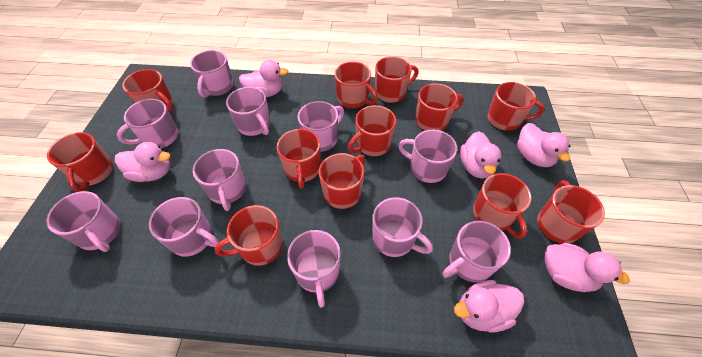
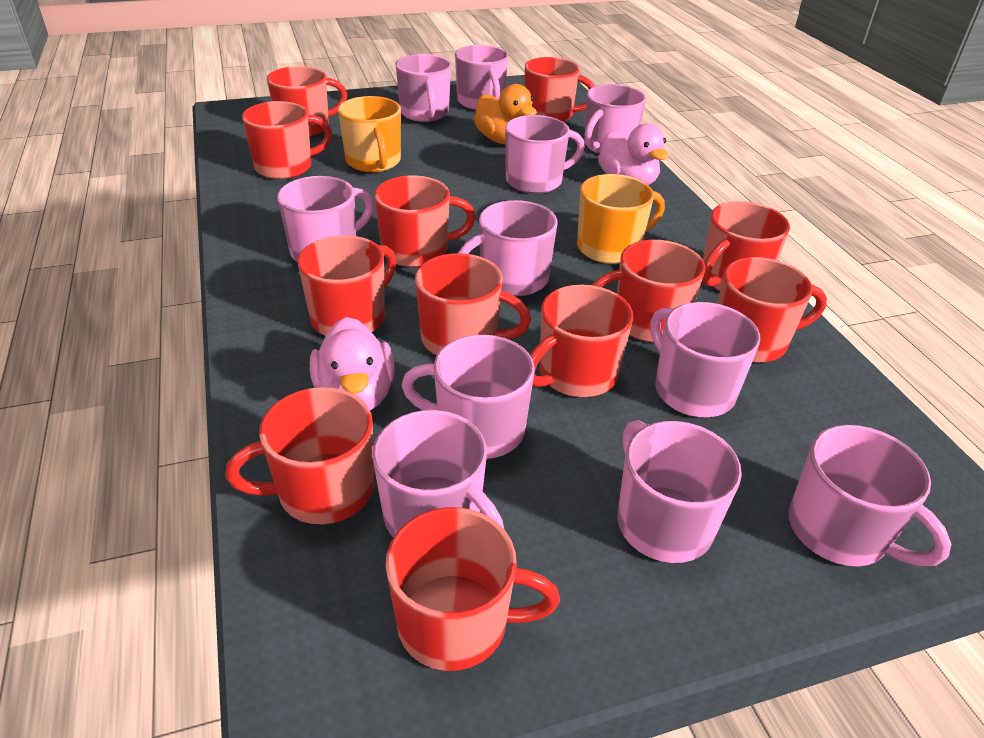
orange duck: 0 -> 1
orange mug: 0 -> 2
pink duck: 6 -> 2

